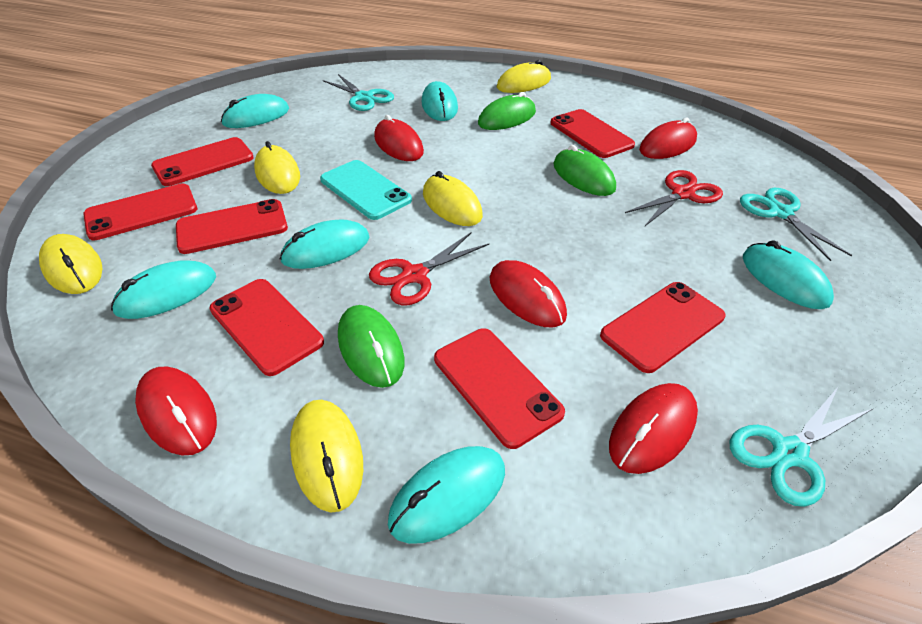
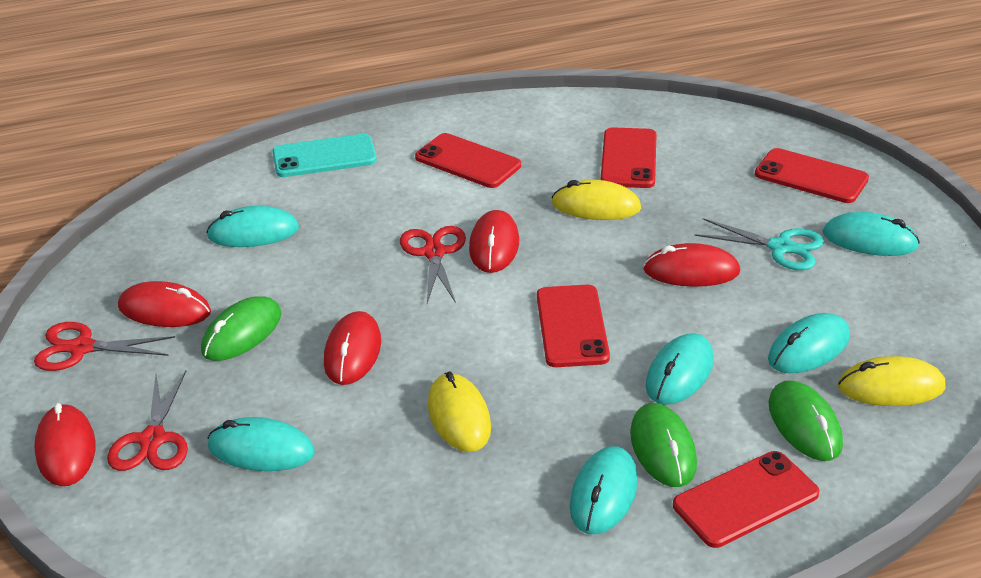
red phone: 7 -> 5
red scissors: 2 -> 3
turquoise scissors: 3 -> 1
yellow mouse: 5 -> 3

